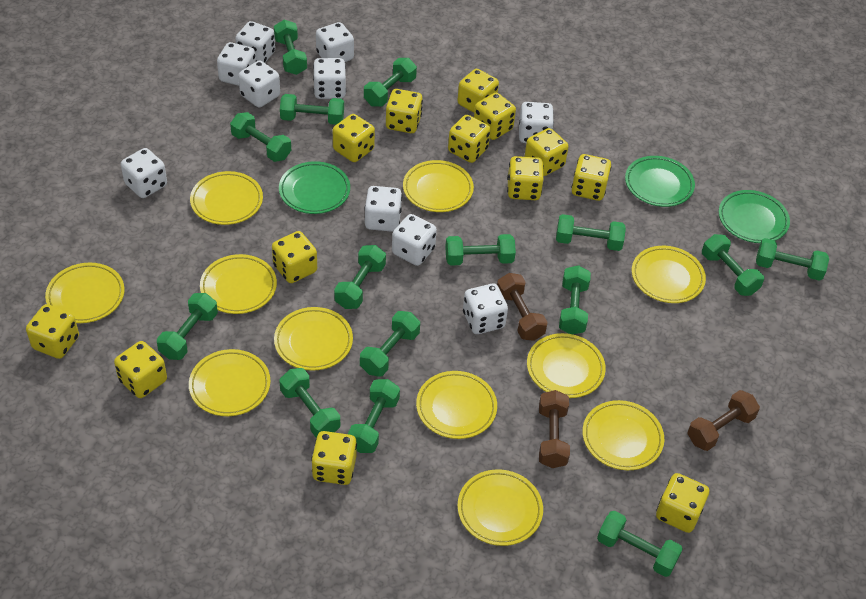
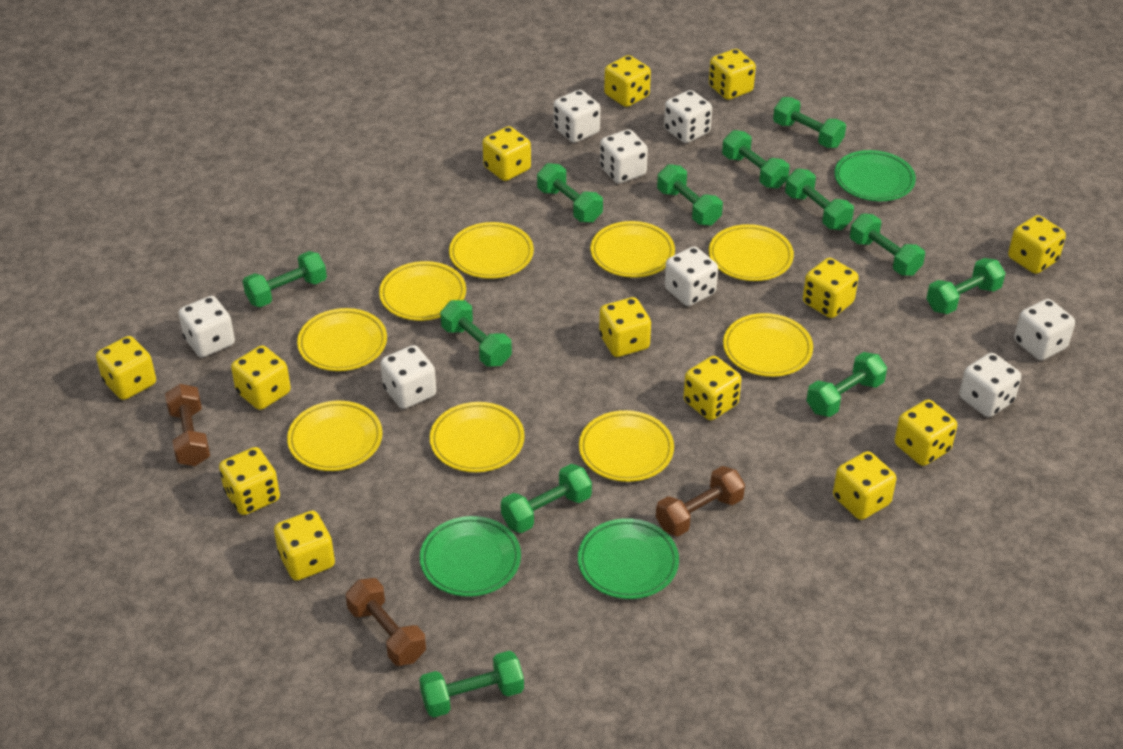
green dumbbell: 15 -> 12
white dice: 10 -> 8
yellow plate: 11 -> 9

